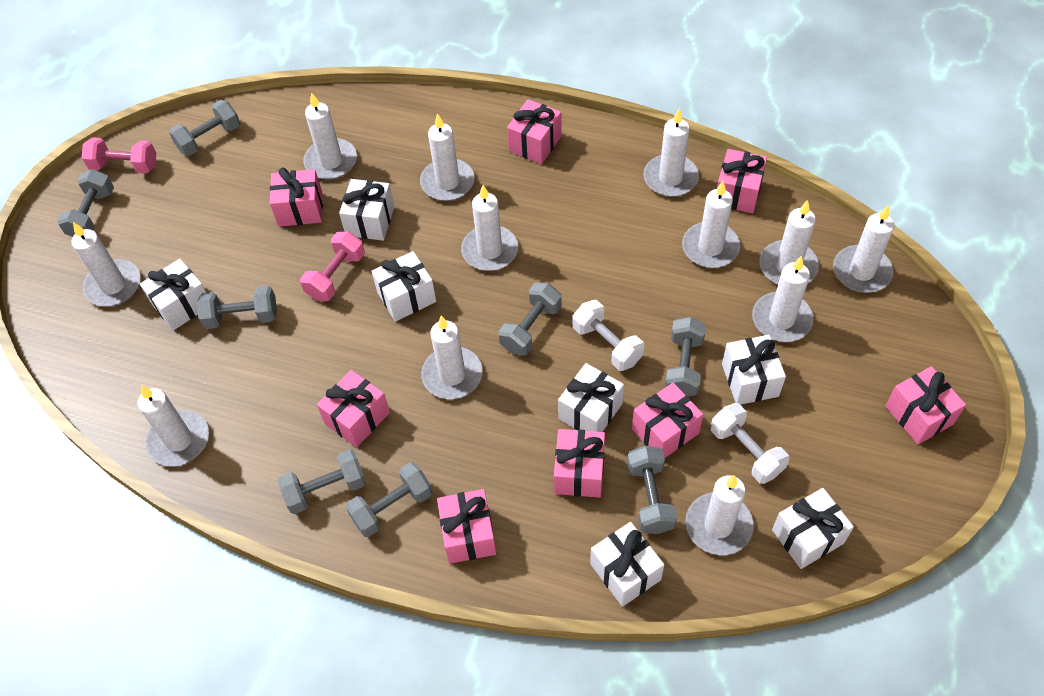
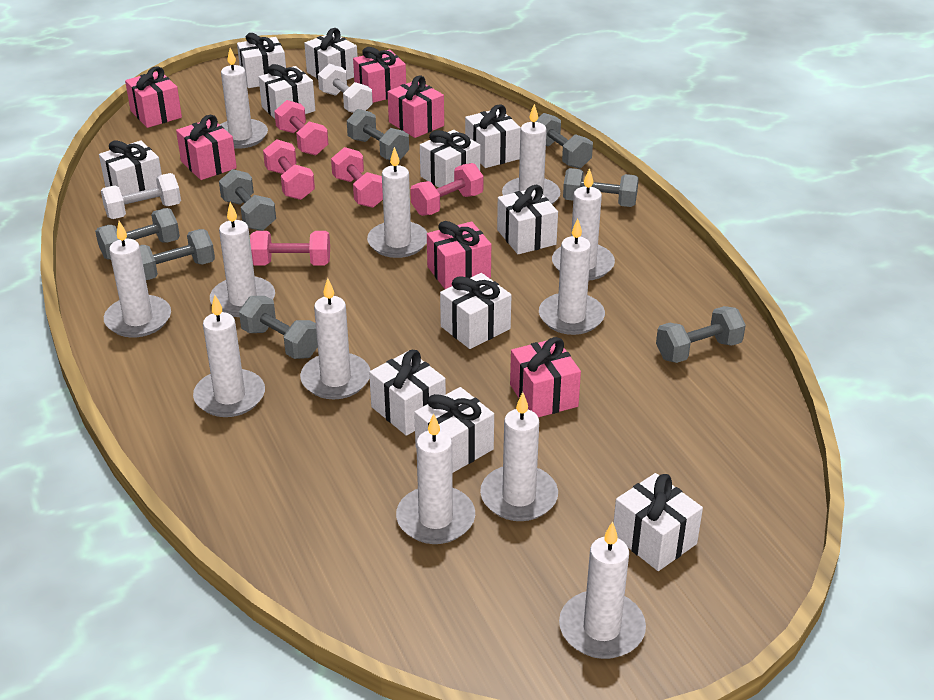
pink dumbbell: 2 -> 5
pink gift: 8 -> 6
white gift: 7 -> 11

